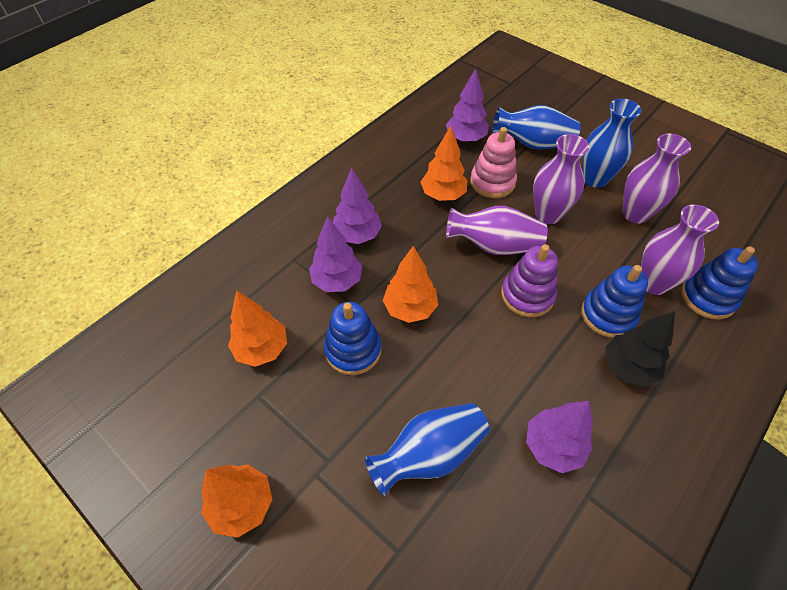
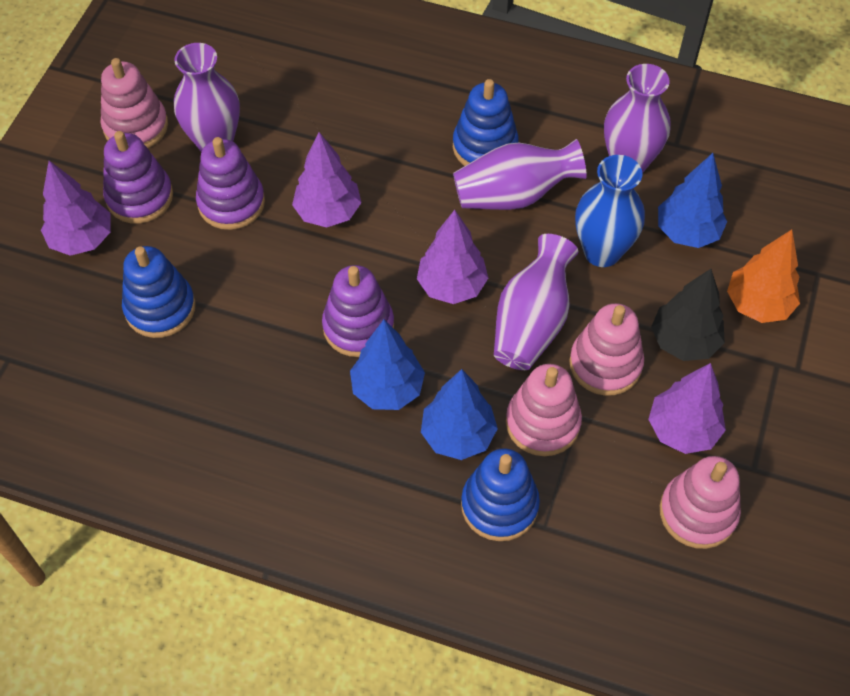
blue tree: 0 -> 3
blue vase: 3 -> 1
orange tree: 4 -> 1
pink stacking toy: 1 -> 4
purple stacking toy: 1 -> 3

